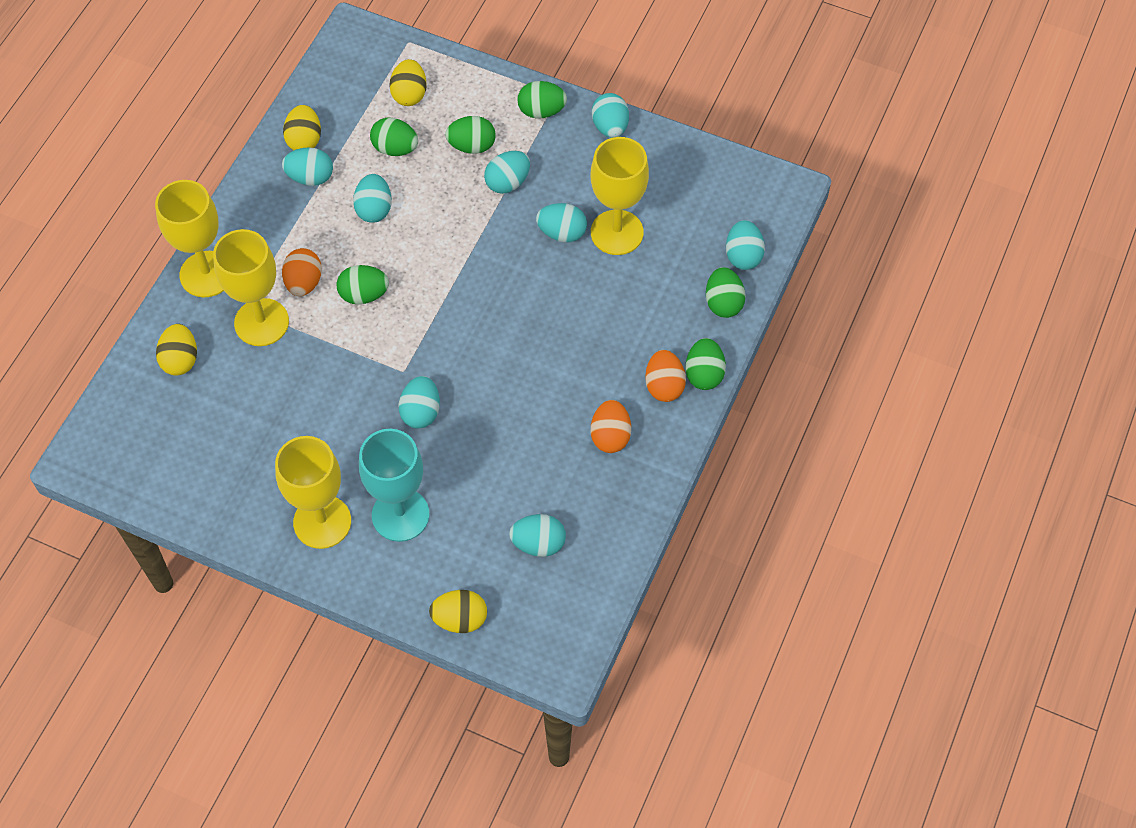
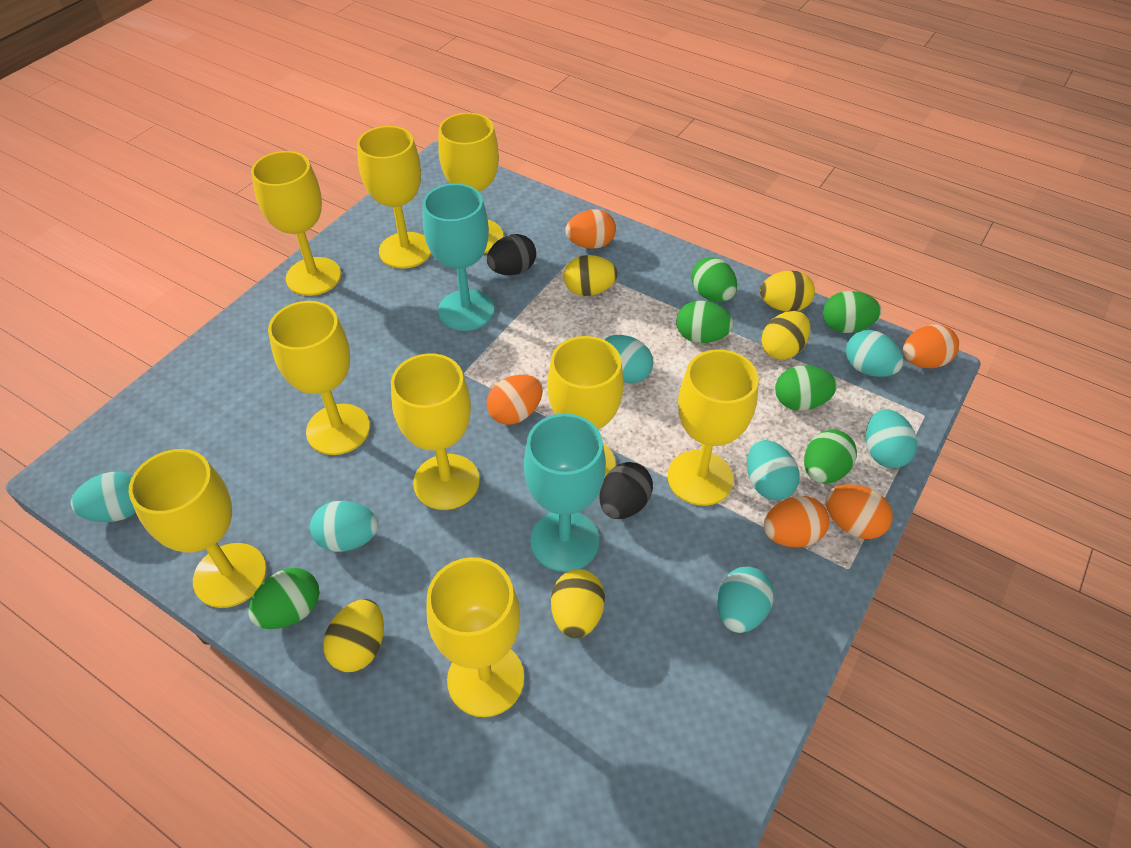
black egg: 0 -> 2
orange egg: 3 -> 5
turquoise egg: 8 -> 7
turquoise goblet: 1 -> 2
yellow egg: 4 -> 5
yellow goblet: 4 -> 9

